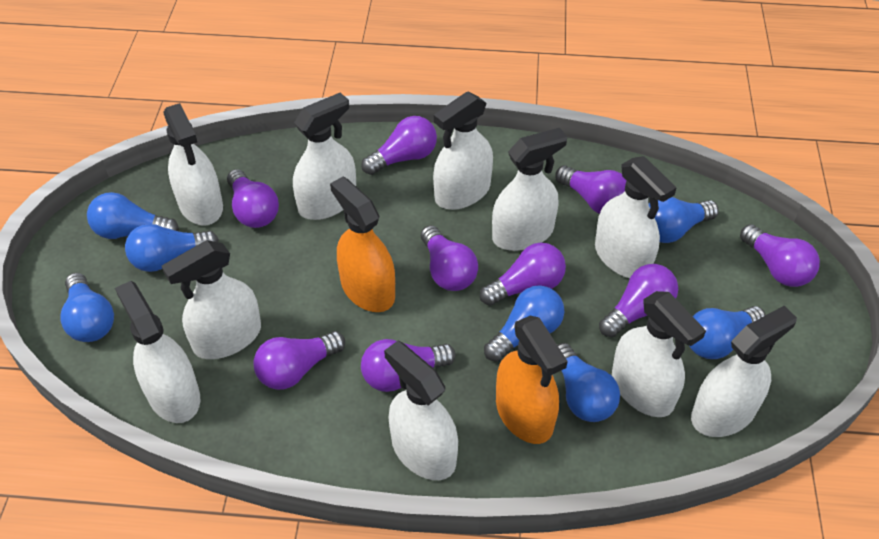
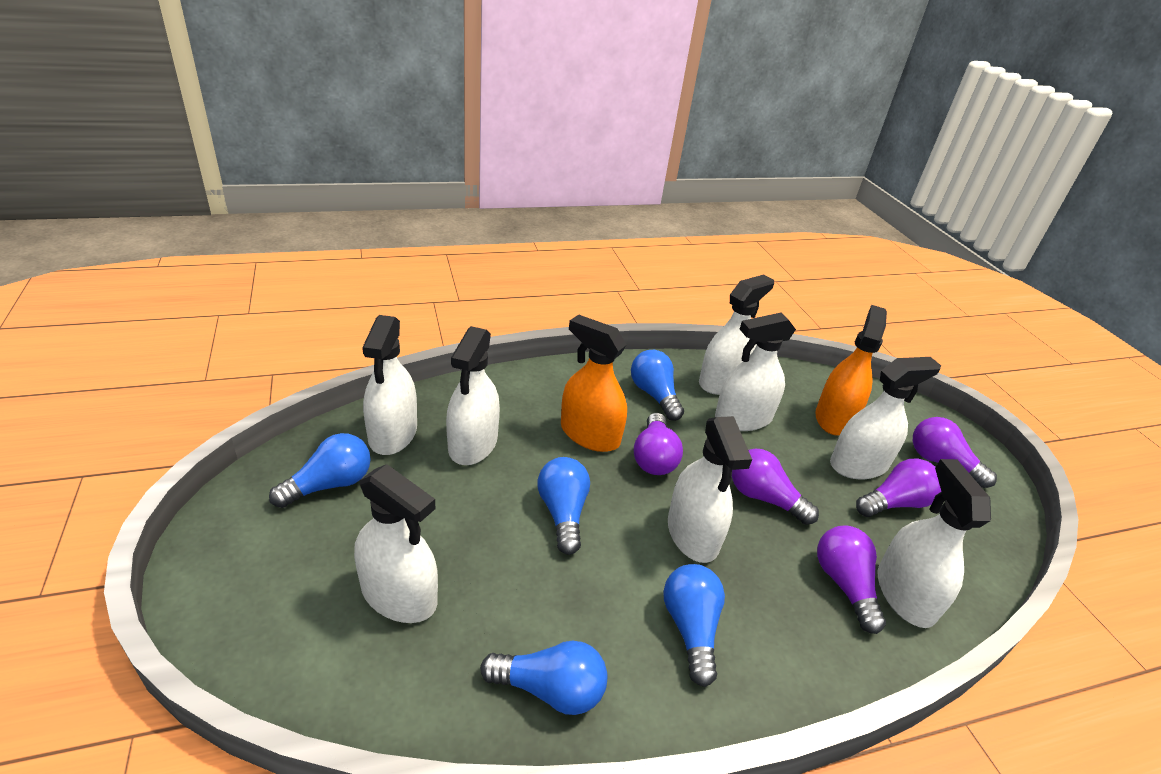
blue light bulb: 7 -> 5
purple light bulb: 9 -> 5
white spray bottle: 10 -> 8

